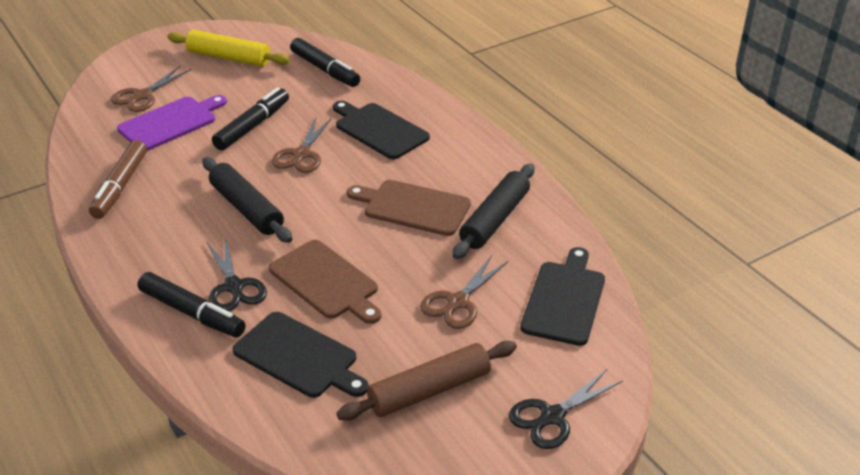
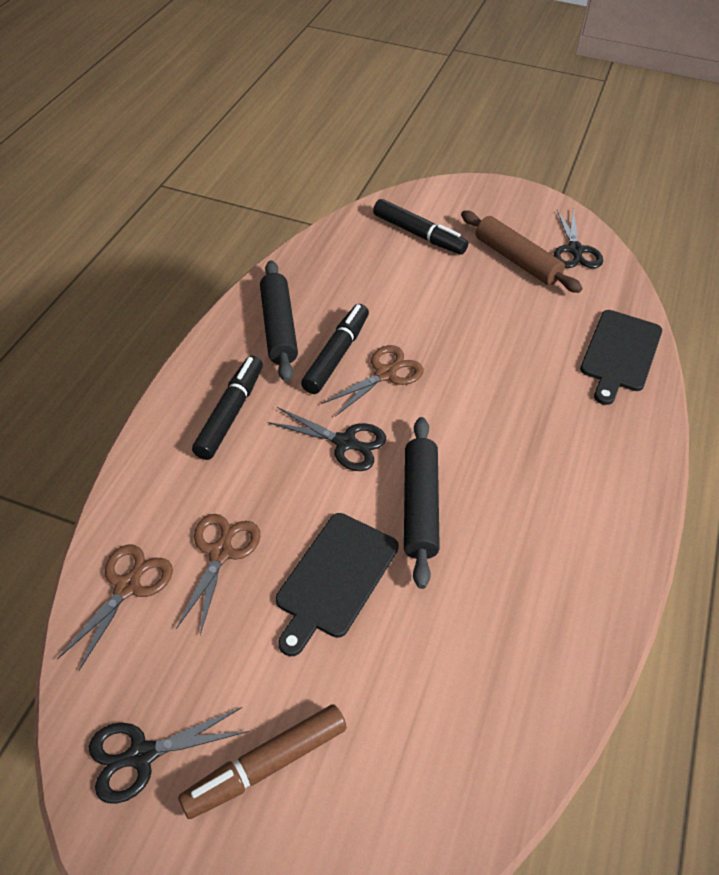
black cutting board: 3 -> 2
black scissors: 2 -> 3
brown cutting board: 2 -> 0
purple cutting board: 1 -> 0
yellow rolling pin: 1 -> 0

